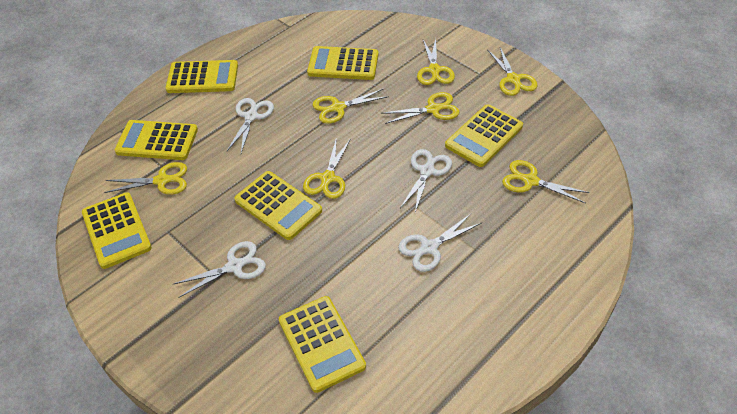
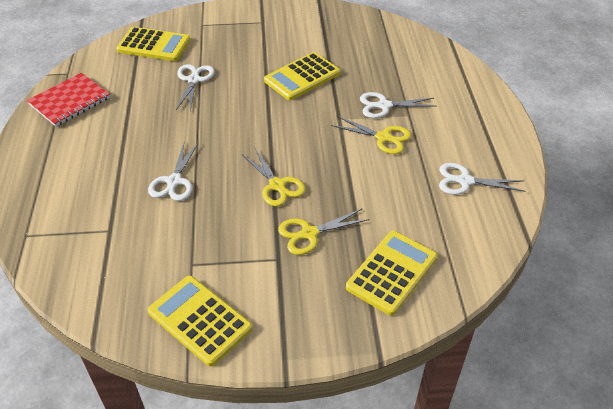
red notebook: 0 -> 1
yellow calculator: 7 -> 4
yellow scissors: 7 -> 3

